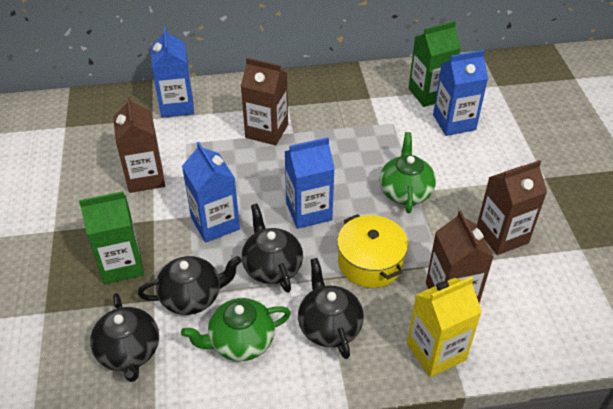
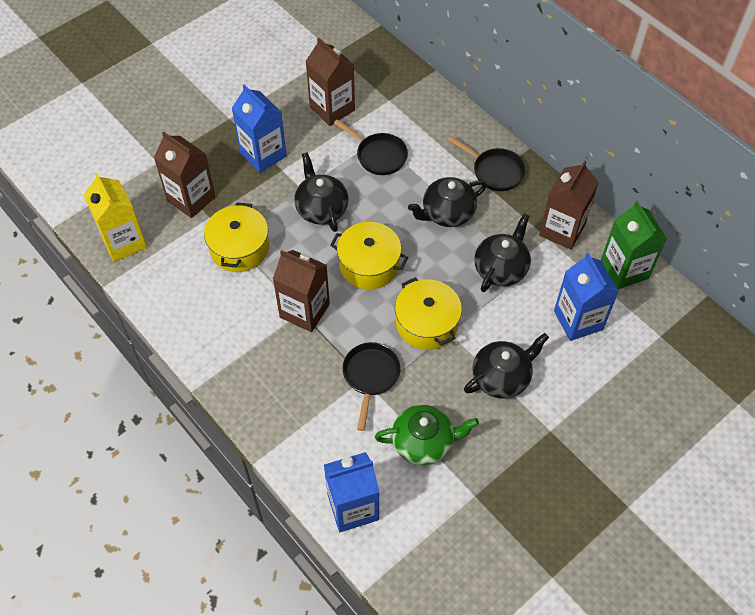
black pan: 0 -> 3
blue carton: 4 -> 3
green carton: 2 -> 1
green teapot: 2 -> 1
yellow pot: 1 -> 3

